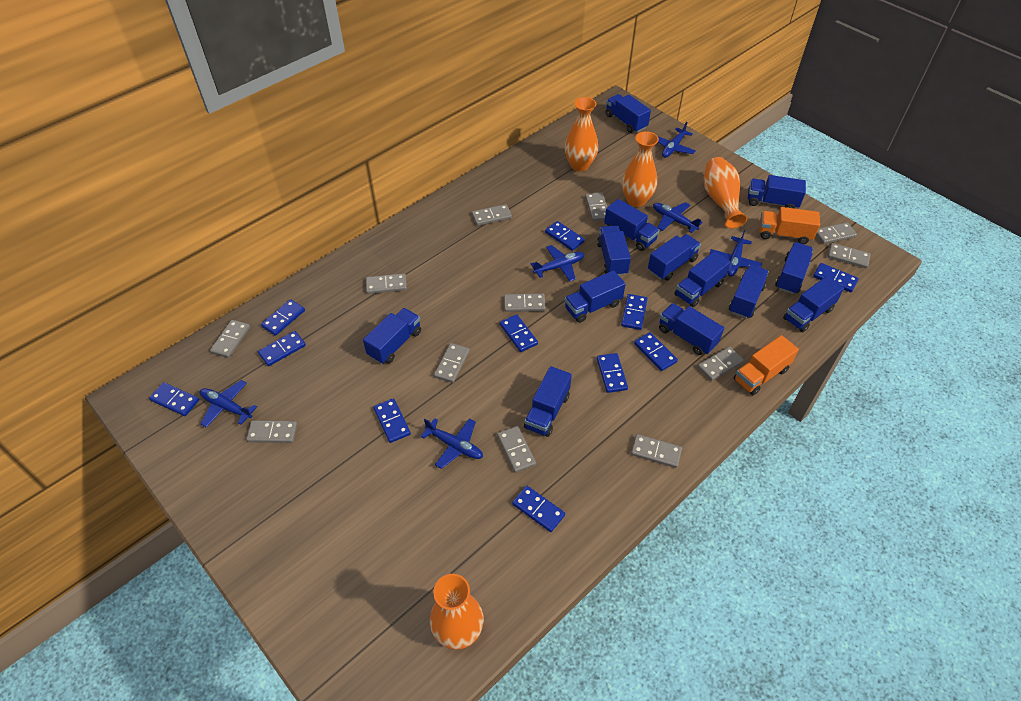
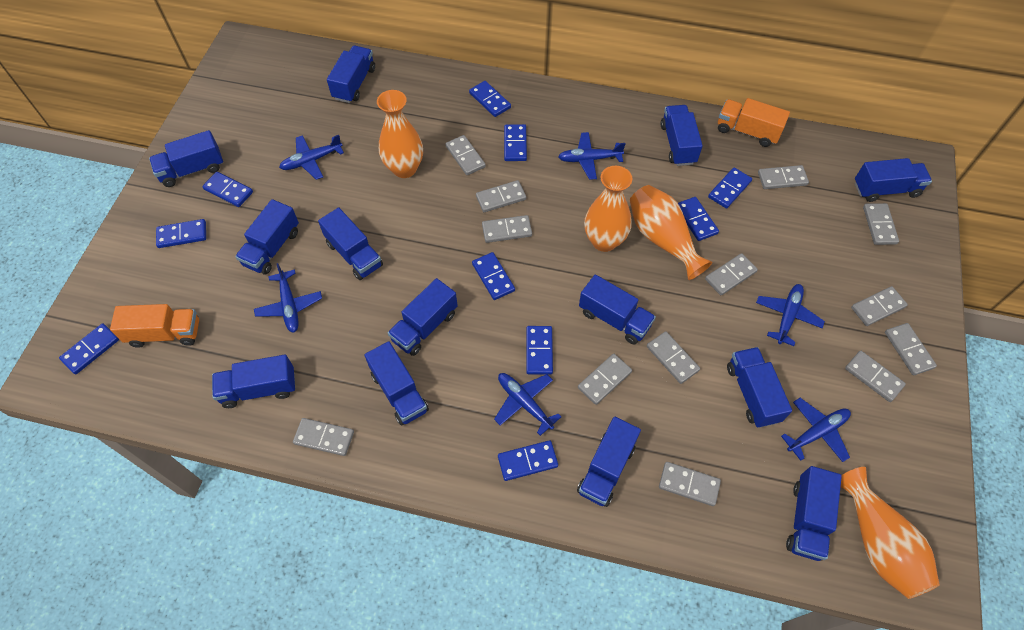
blue domino: 11 -> 10
grey domino: 12 -> 13

